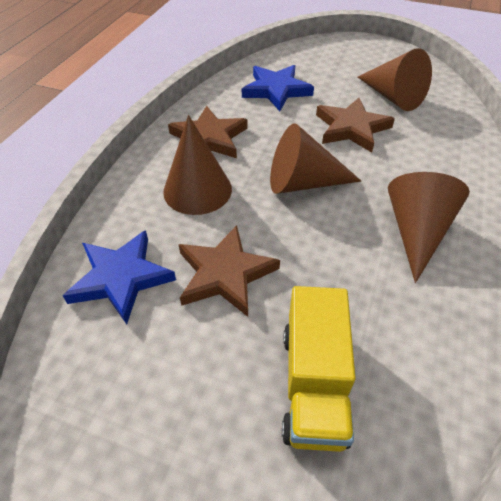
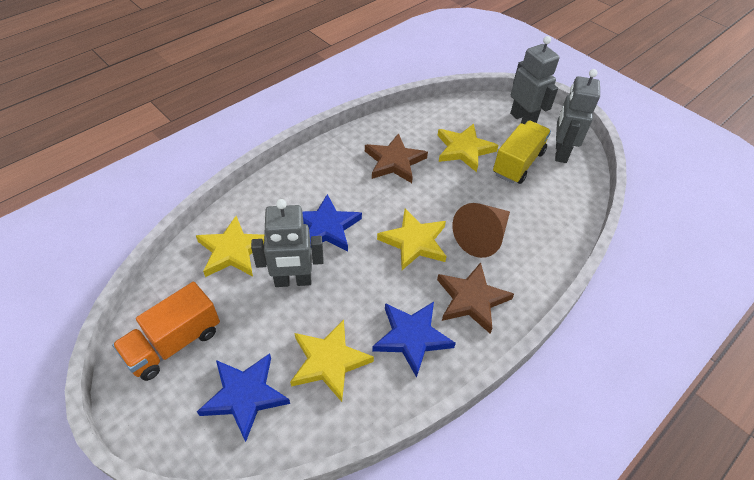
blue star: 2 -> 3
brown cone: 4 -> 1
brown star: 3 -> 2
grey robot: 0 -> 3
orange truck: 0 -> 1
yellow star: 0 -> 4

